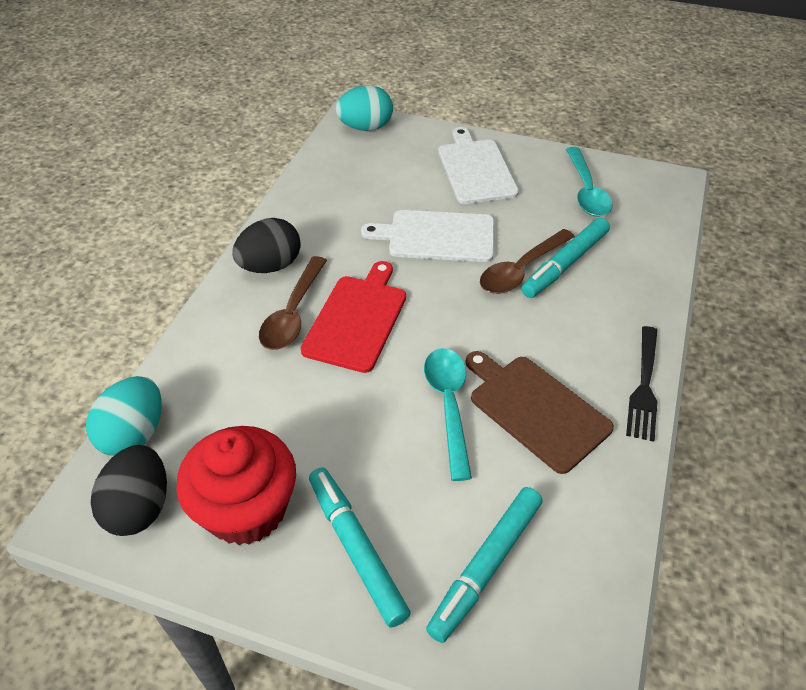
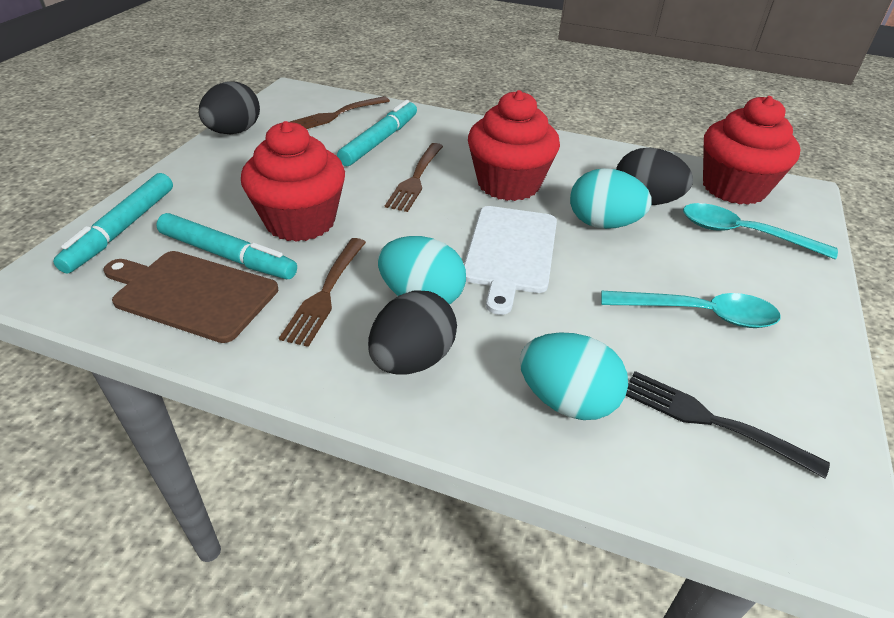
black egg: 2 -> 3
brown fork: 0 -> 3
brown spoon: 2 -> 0
red cupcake: 1 -> 3
red cutting board: 1 -> 0
turquoise egg: 2 -> 3
white cutting board: 2 -> 1

